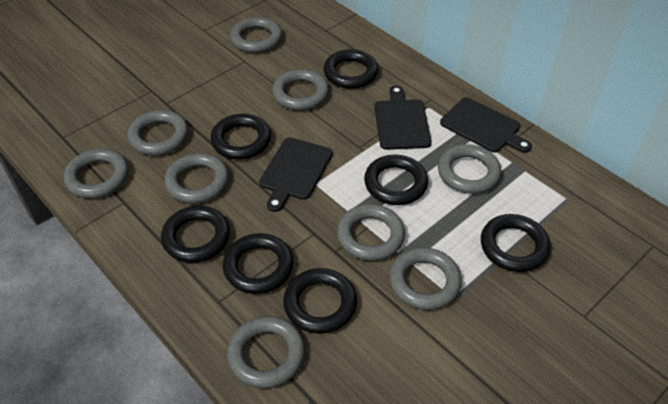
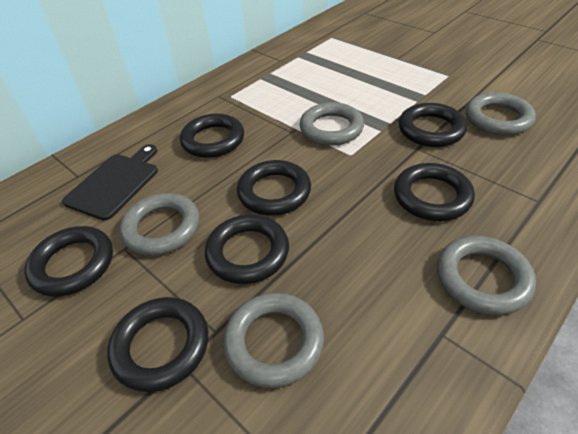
black cutting board: 3 -> 1
grey ring: 9 -> 5

